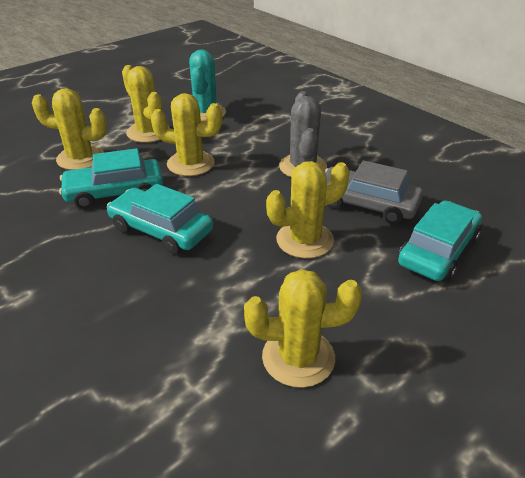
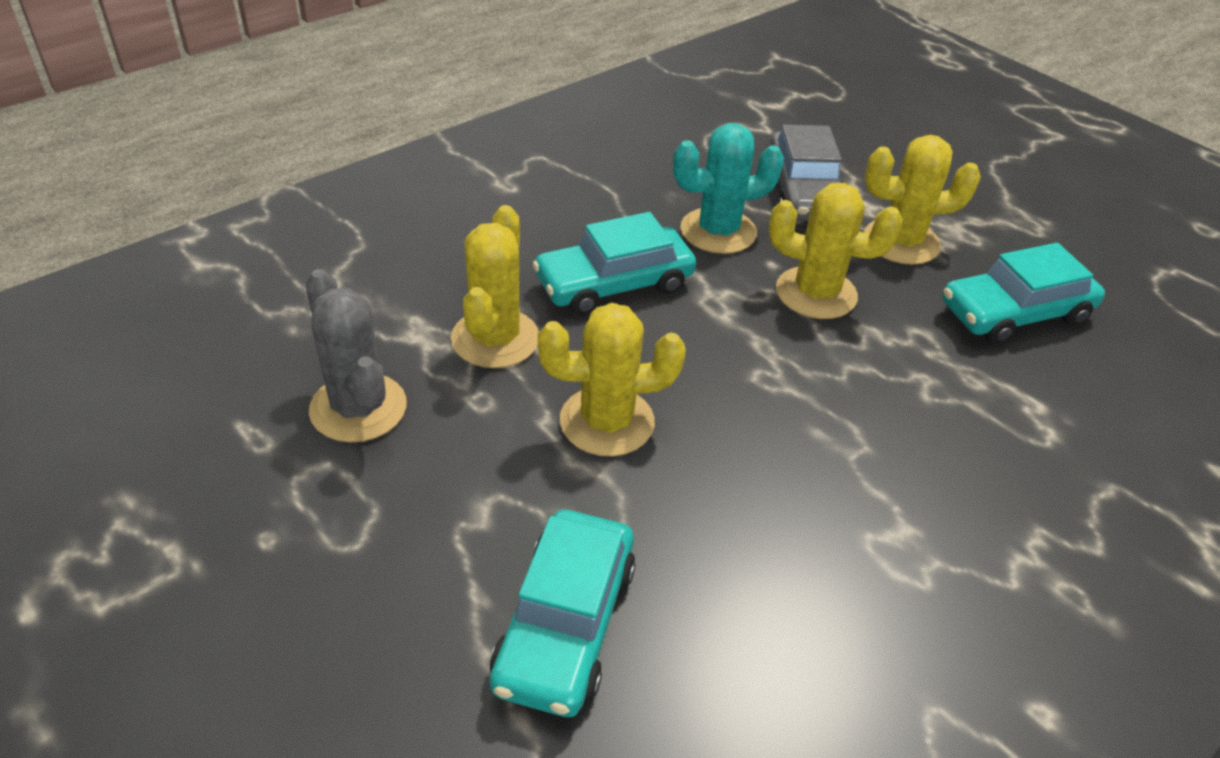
yellow cactus: 5 -> 4

